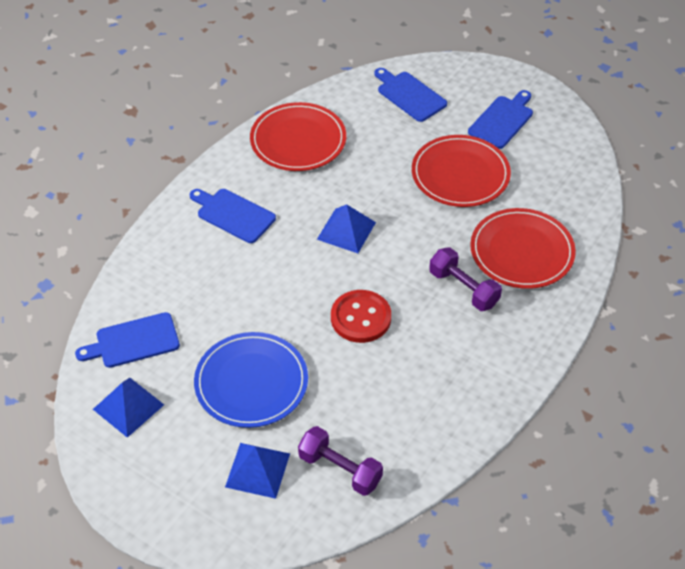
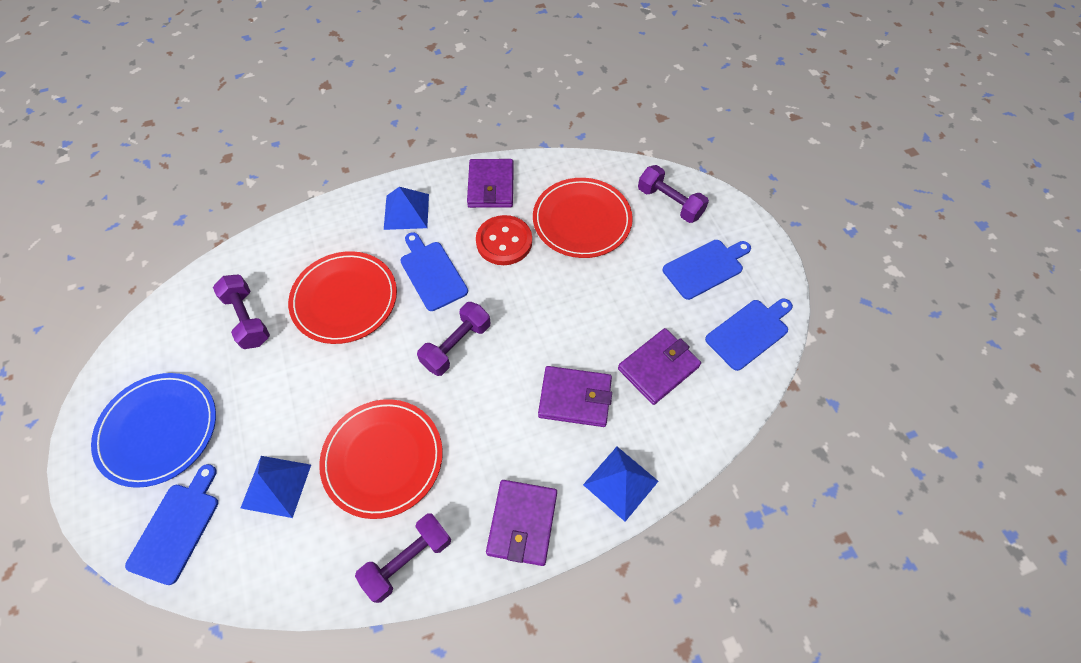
purple dumbbell: 2 -> 4
purple wallet: 0 -> 4

